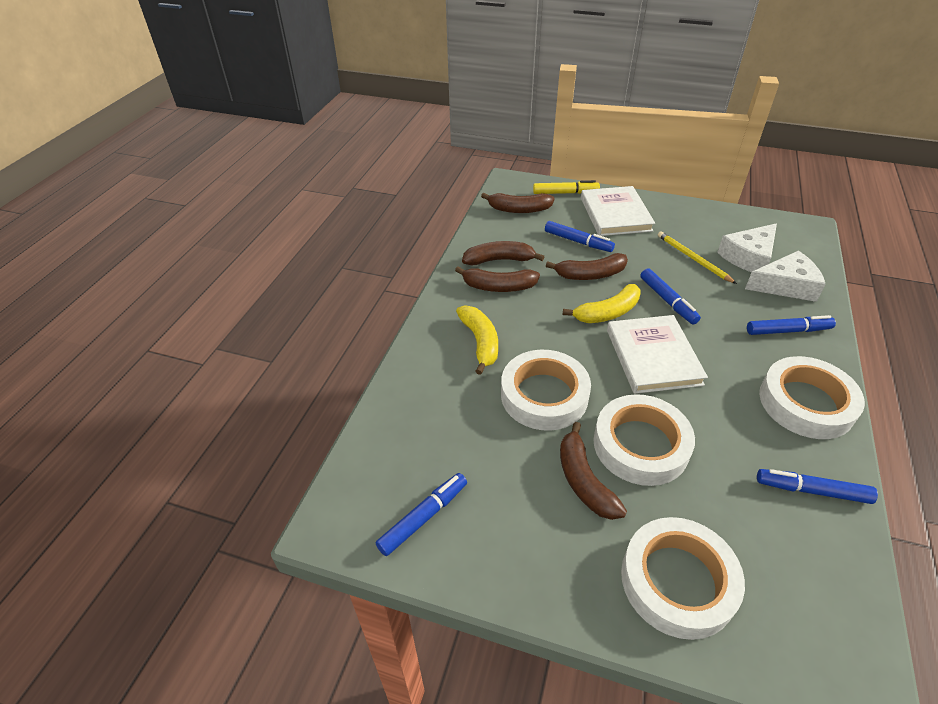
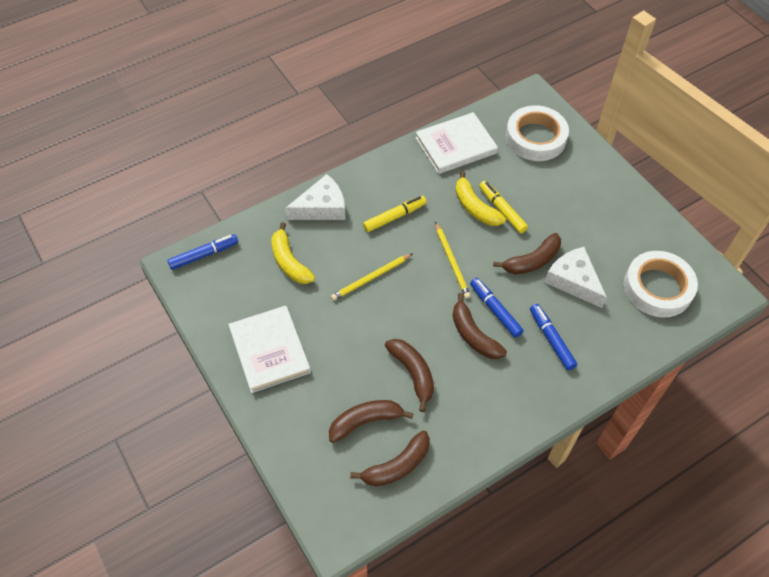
blue marker: 5 -> 3
white tape: 4 -> 2
yellow marker: 1 -> 2
yellow pencil: 1 -> 2

